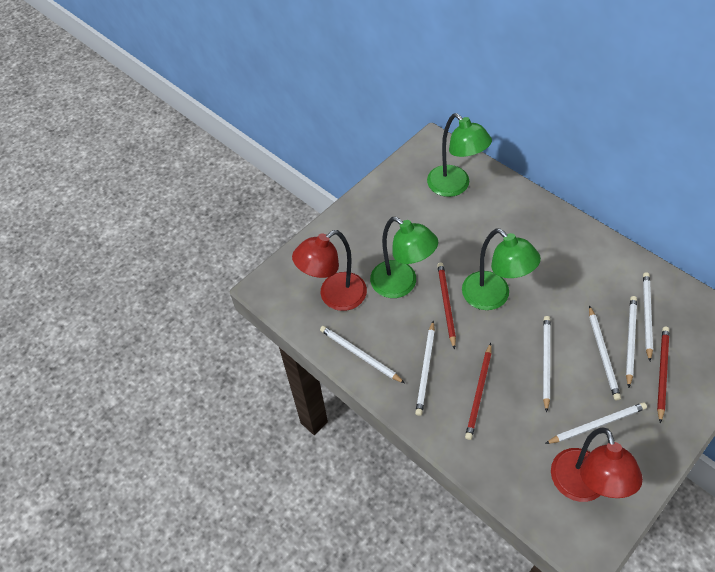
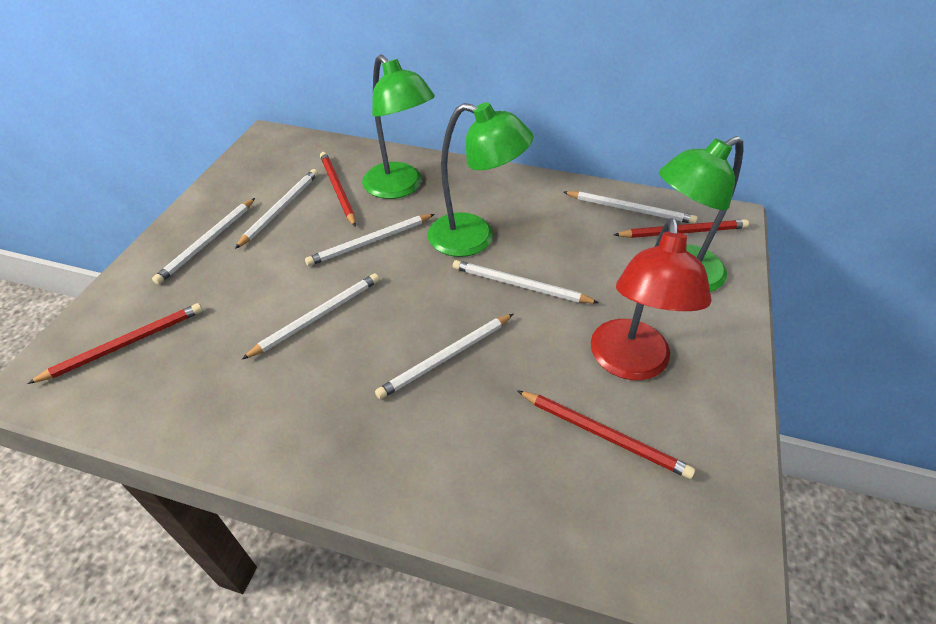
red lamp: 2 -> 1
red pencil: 3 -> 4

